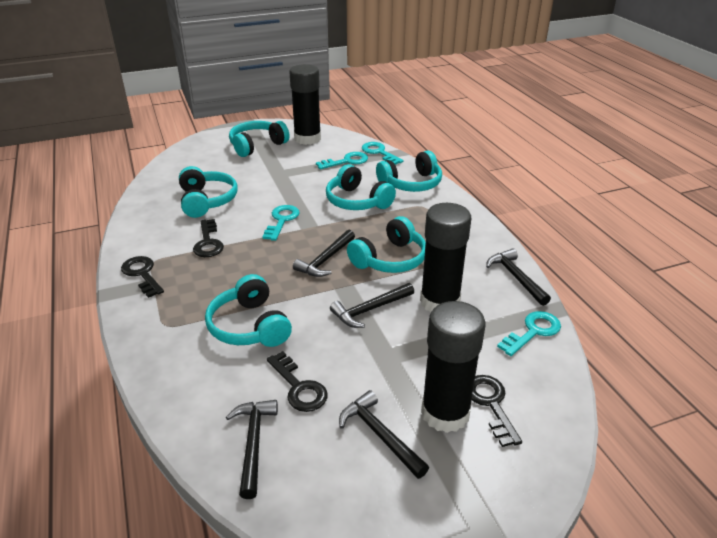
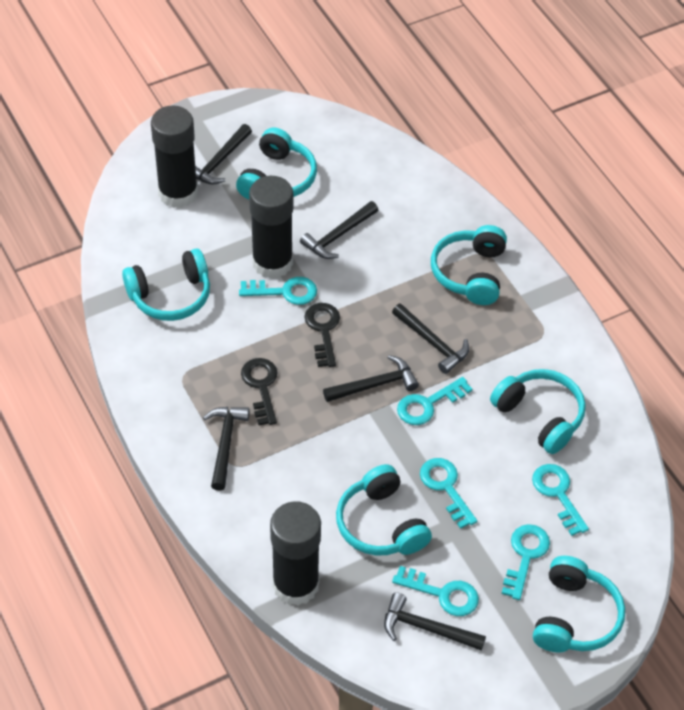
black hammer: 5 -> 6
black key: 4 -> 2
turquoise key: 4 -> 6

